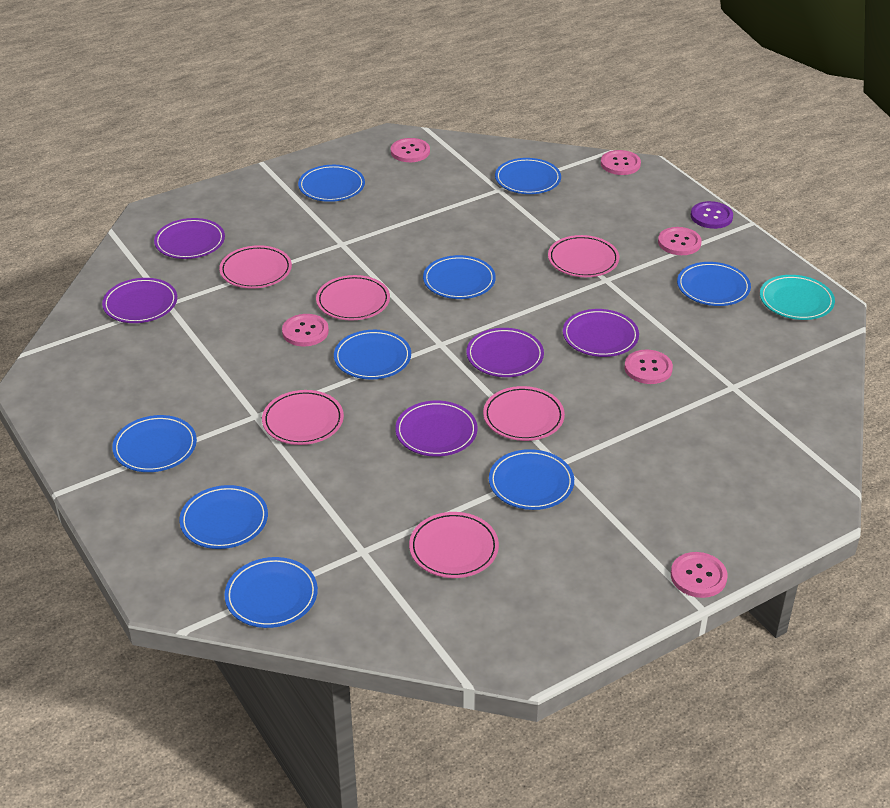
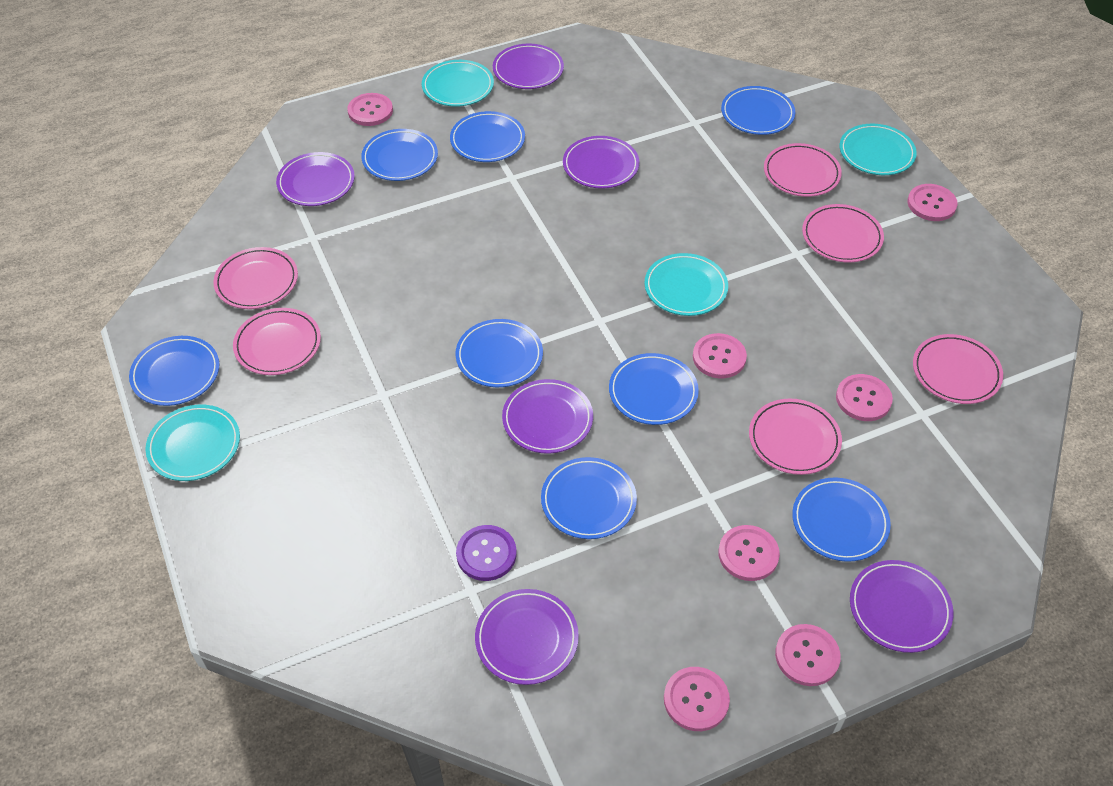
blue plate: 9 -> 8
pink button: 6 -> 7
purple plate: 5 -> 6
turquoise plate: 1 -> 4

